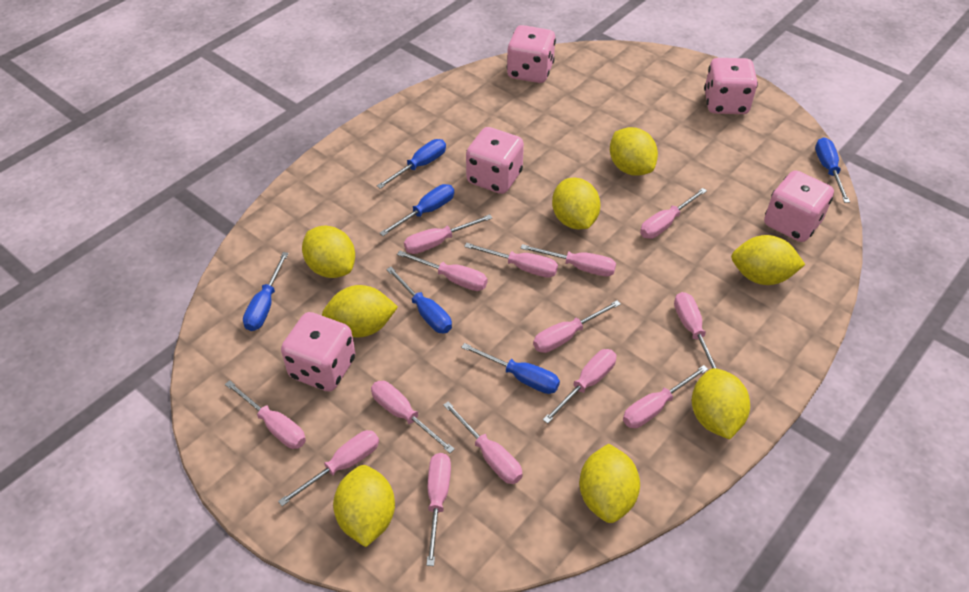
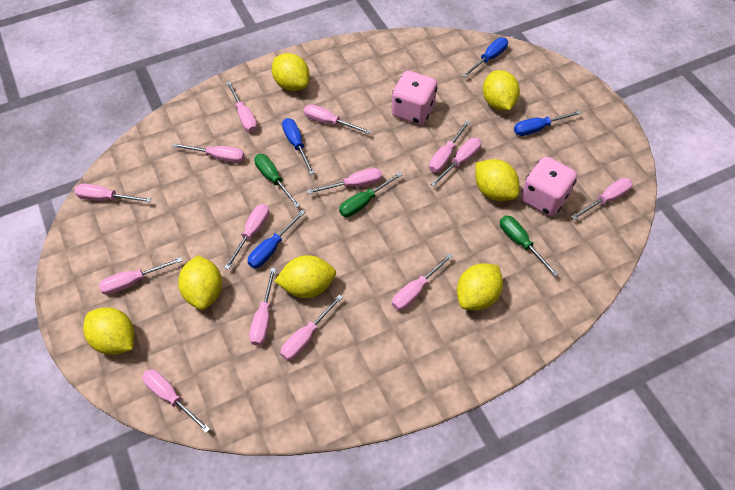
blue screwdriver: 6 -> 4
green screwdriver: 0 -> 3
pink dice: 5 -> 2
yellow lemon: 8 -> 7

